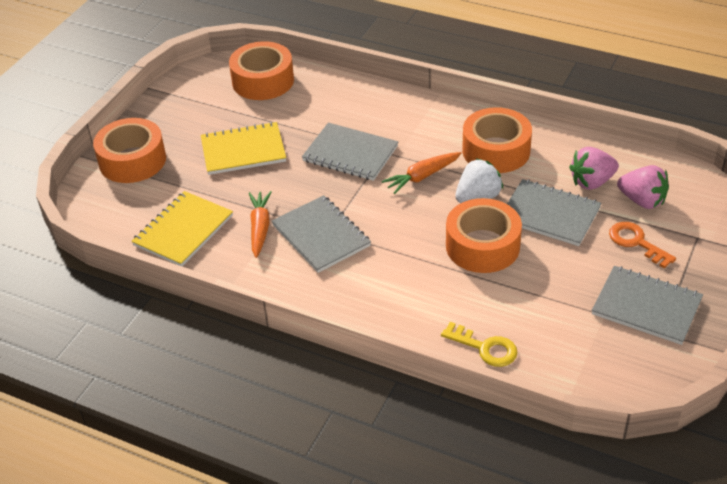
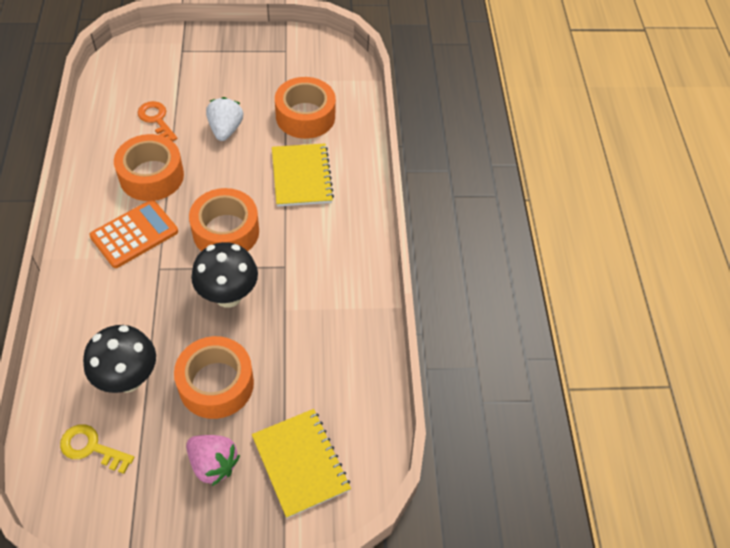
black mushroom: 0 -> 2
grey notebook: 4 -> 0
orange calculator: 0 -> 1
orange carrot: 2 -> 0
pink strawberry: 2 -> 1

